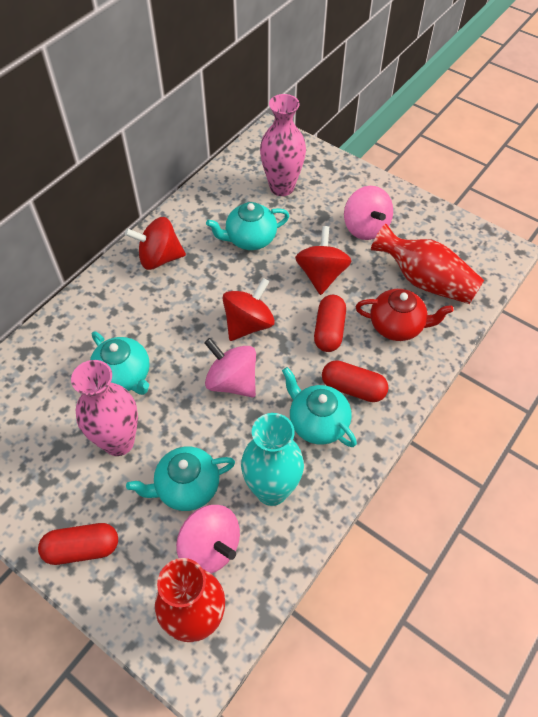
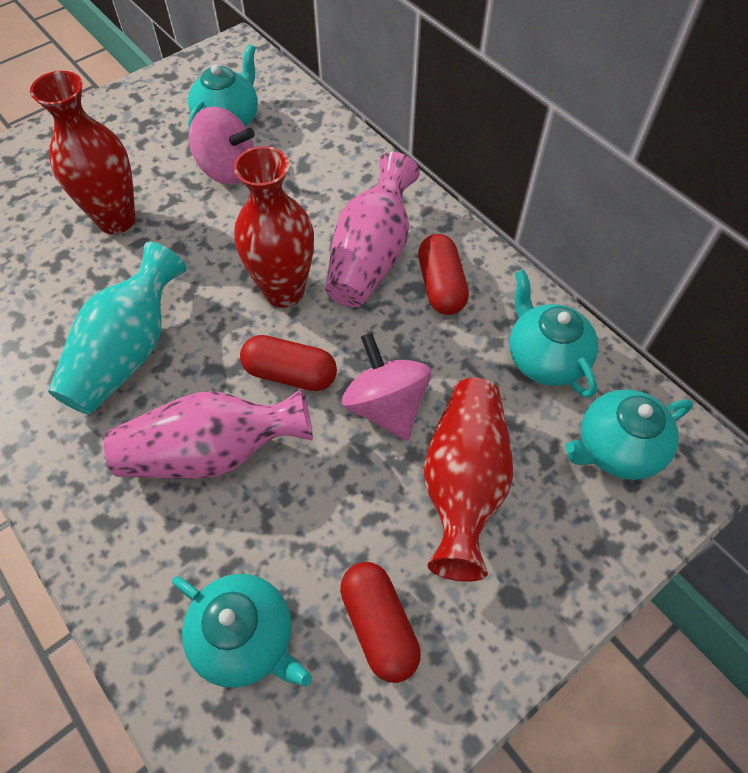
pink spinning top: 3 -> 2
red spinning top: 3 -> 0
red teapot: 1 -> 0
red vase: 2 -> 3

